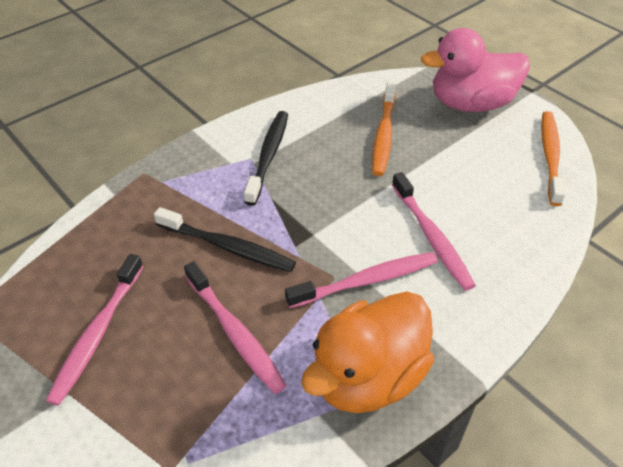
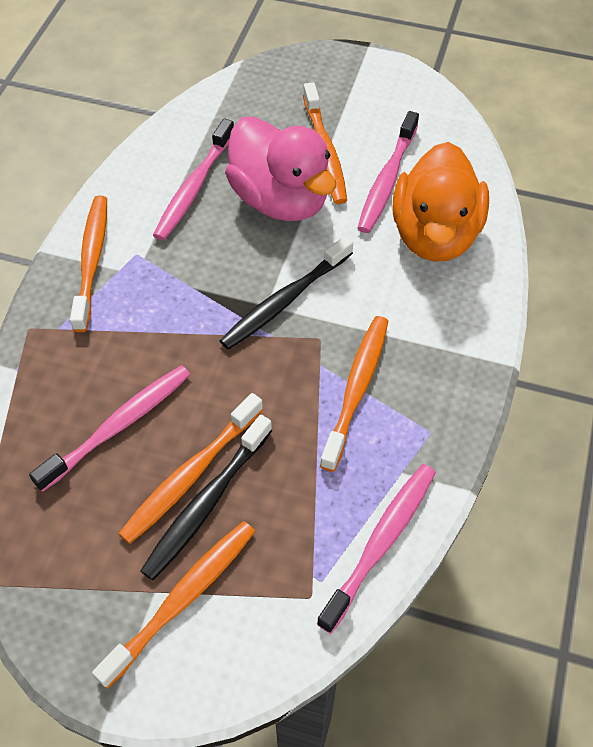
orange toothbrush: 2 -> 5

